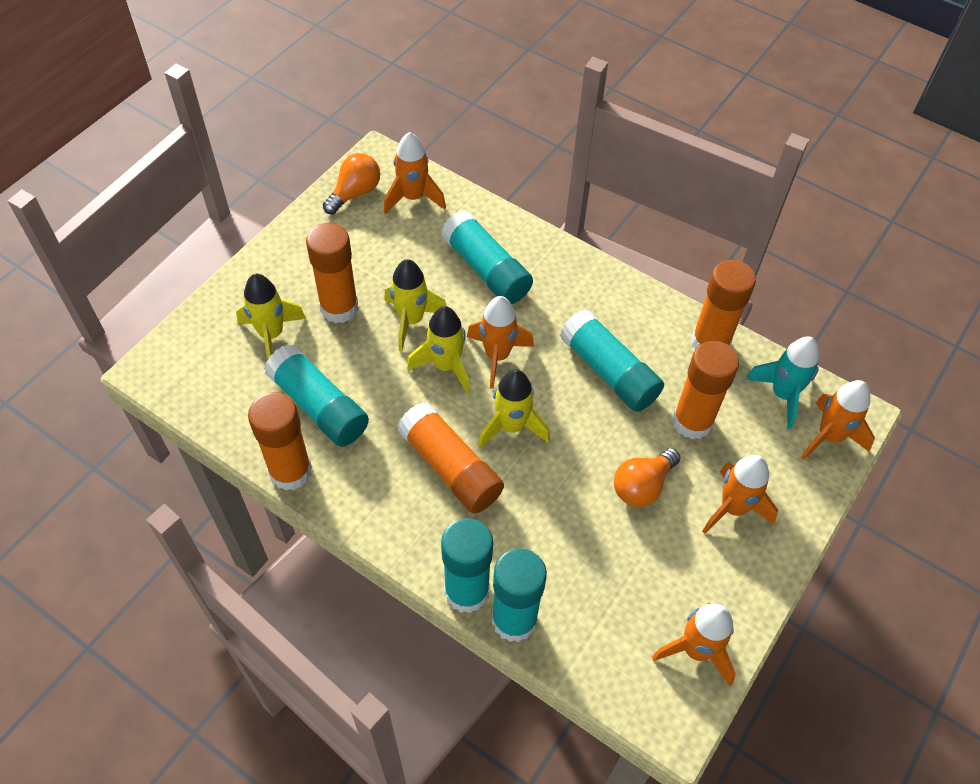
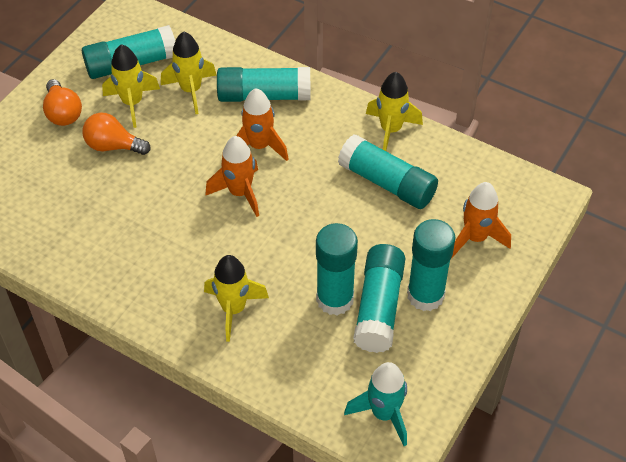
orange glue stick: 5 -> 0
orange rocket: 5 -> 3
turquoise glue stick: 5 -> 6

